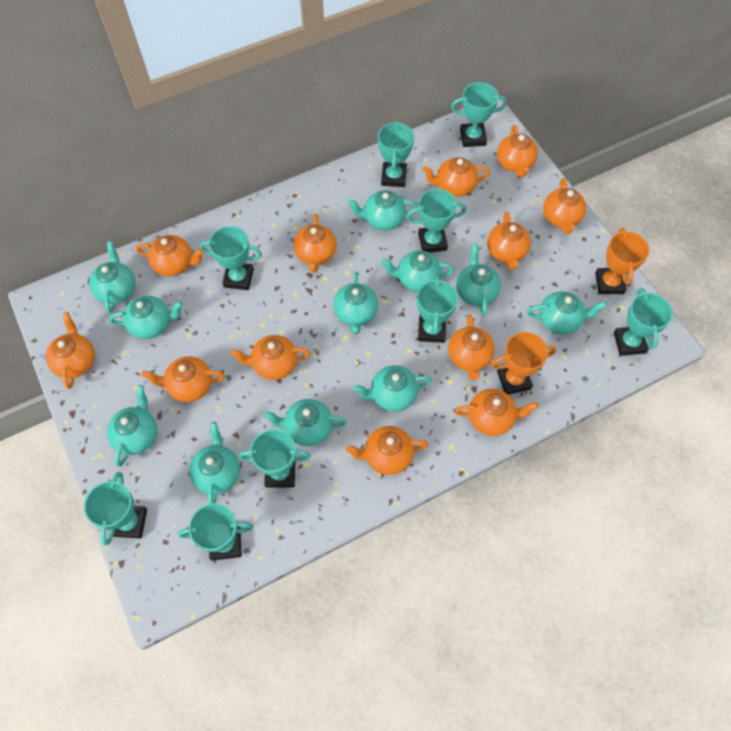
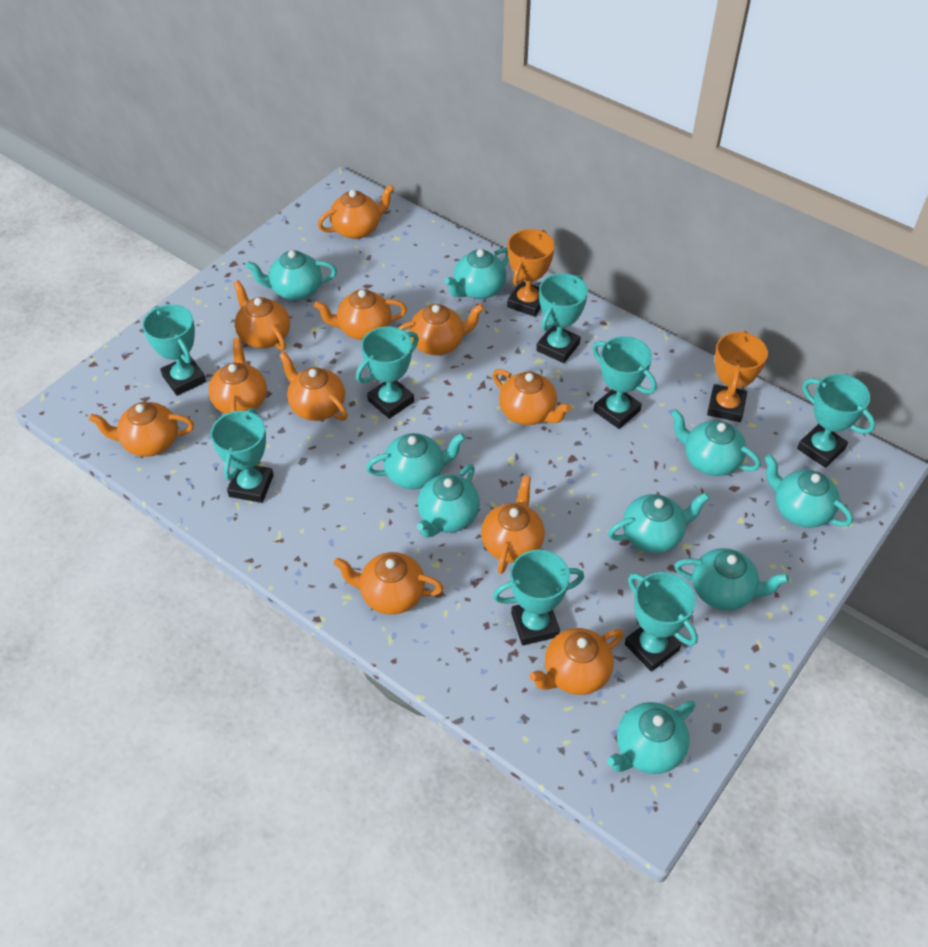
orange teapot: 12 -> 11
turquoise teapot: 11 -> 9
turquoise trophy: 9 -> 8

